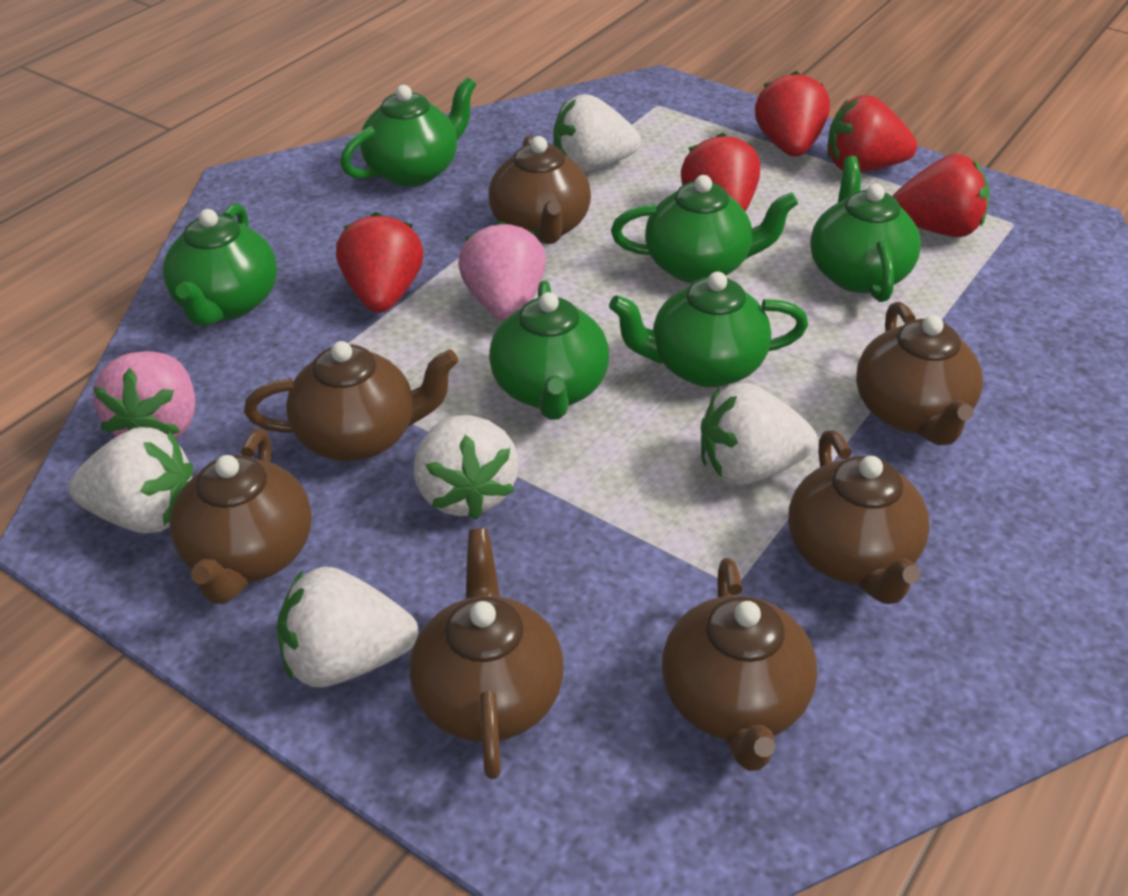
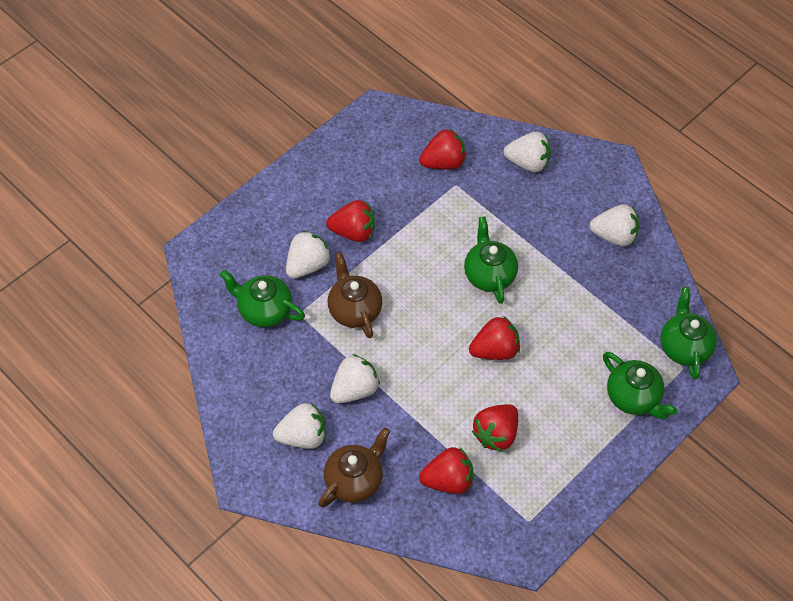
brown teapot: 7 -> 2
green teapot: 6 -> 4
pink strawberry: 2 -> 0

